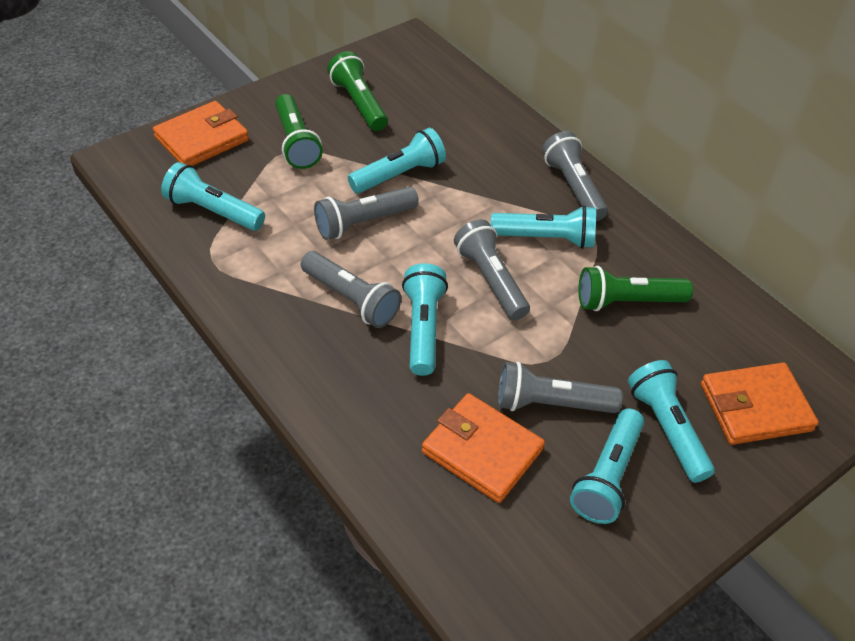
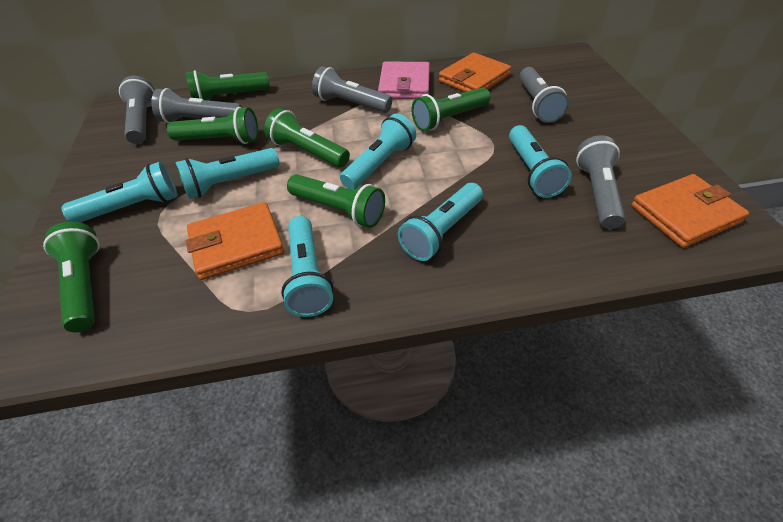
green flashlight: 3 -> 6
pink wallet: 0 -> 1

